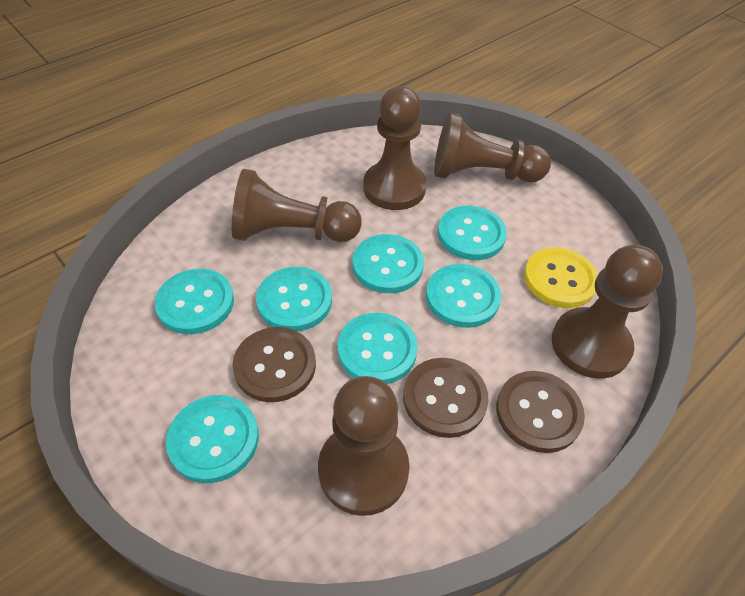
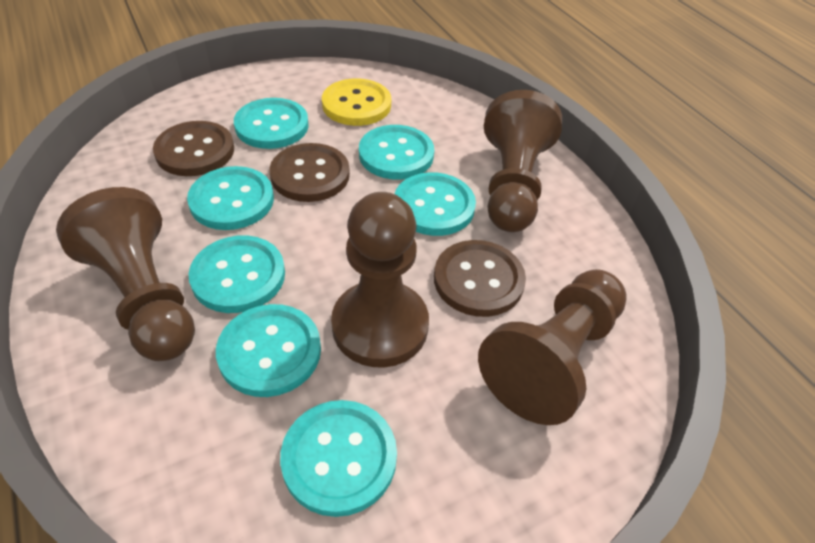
brown pawn: 5 -> 4

